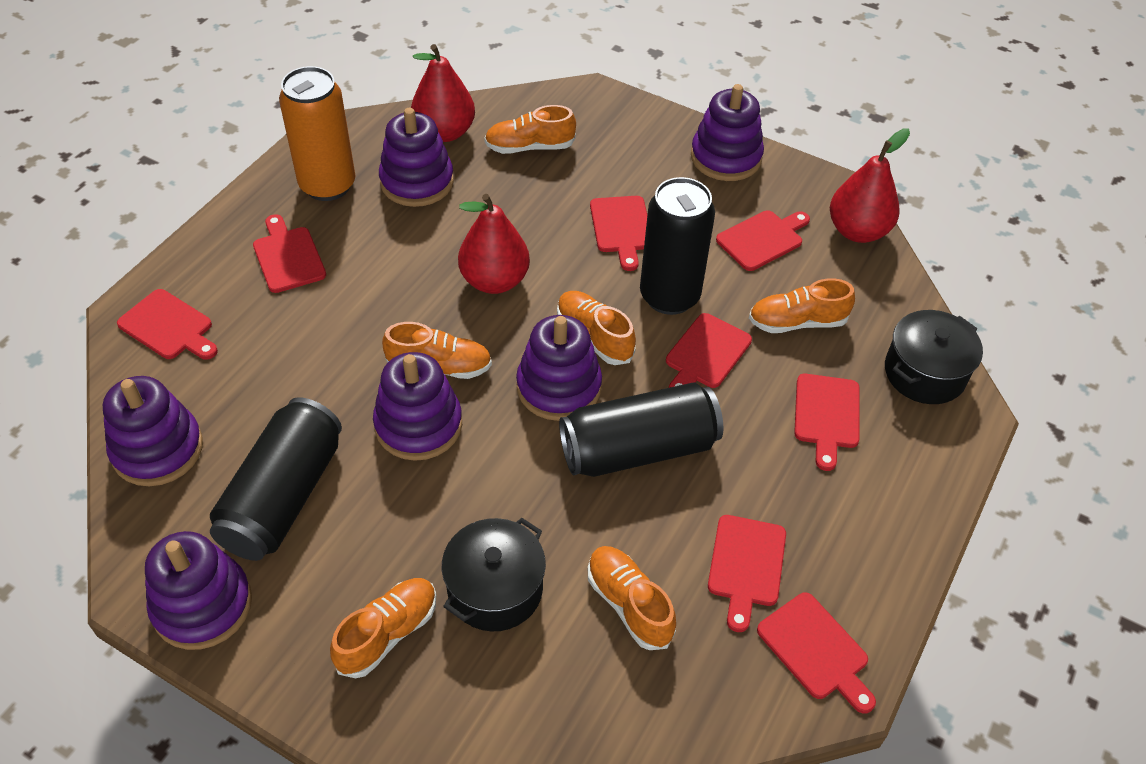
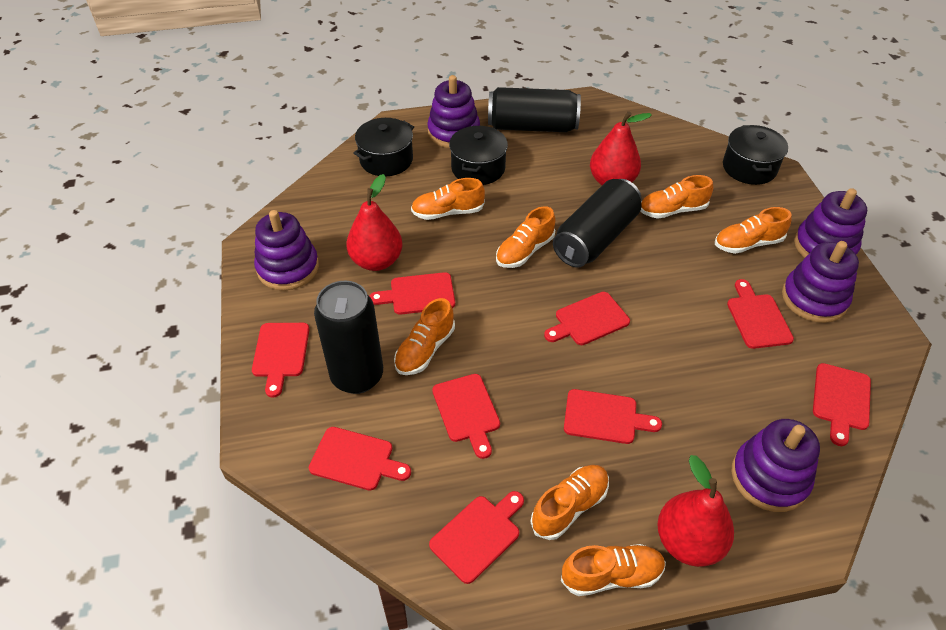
black pot: 2 -> 3
orange can: 1 -> 0
orange shoe: 6 -> 7
purple stacking toy: 6 -> 5
red cutting board: 8 -> 9

